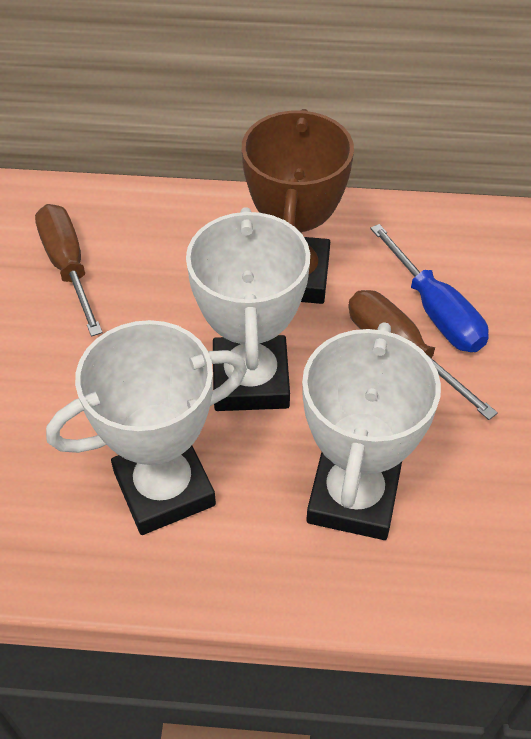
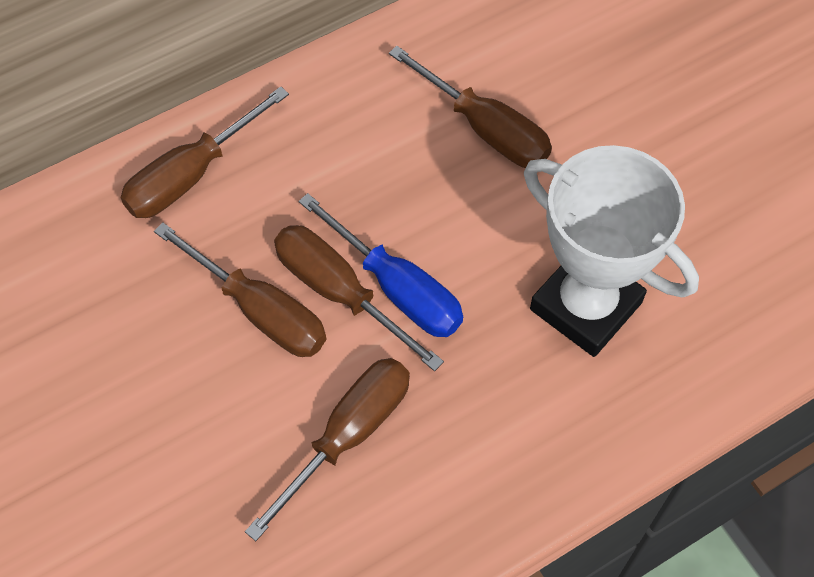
brown screwdriver: 2 -> 5
brown trophy: 1 -> 0
white trophy: 3 -> 1

